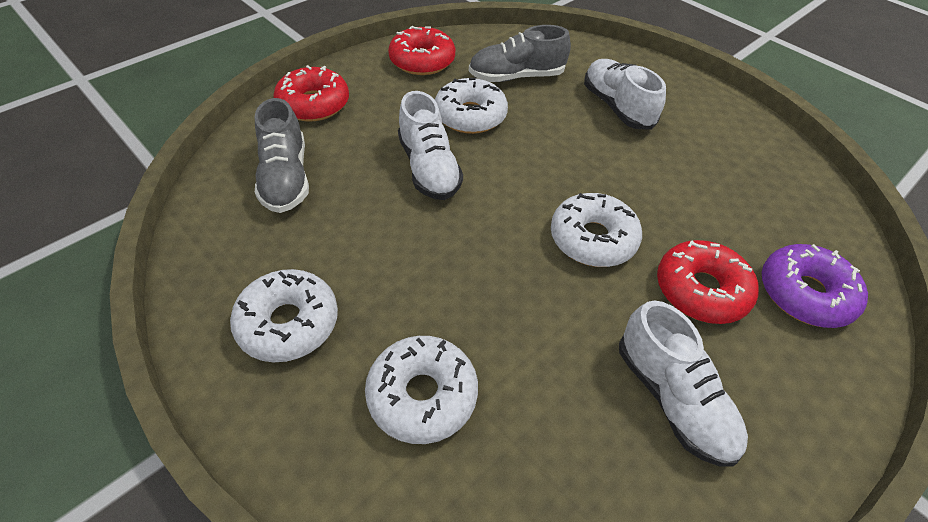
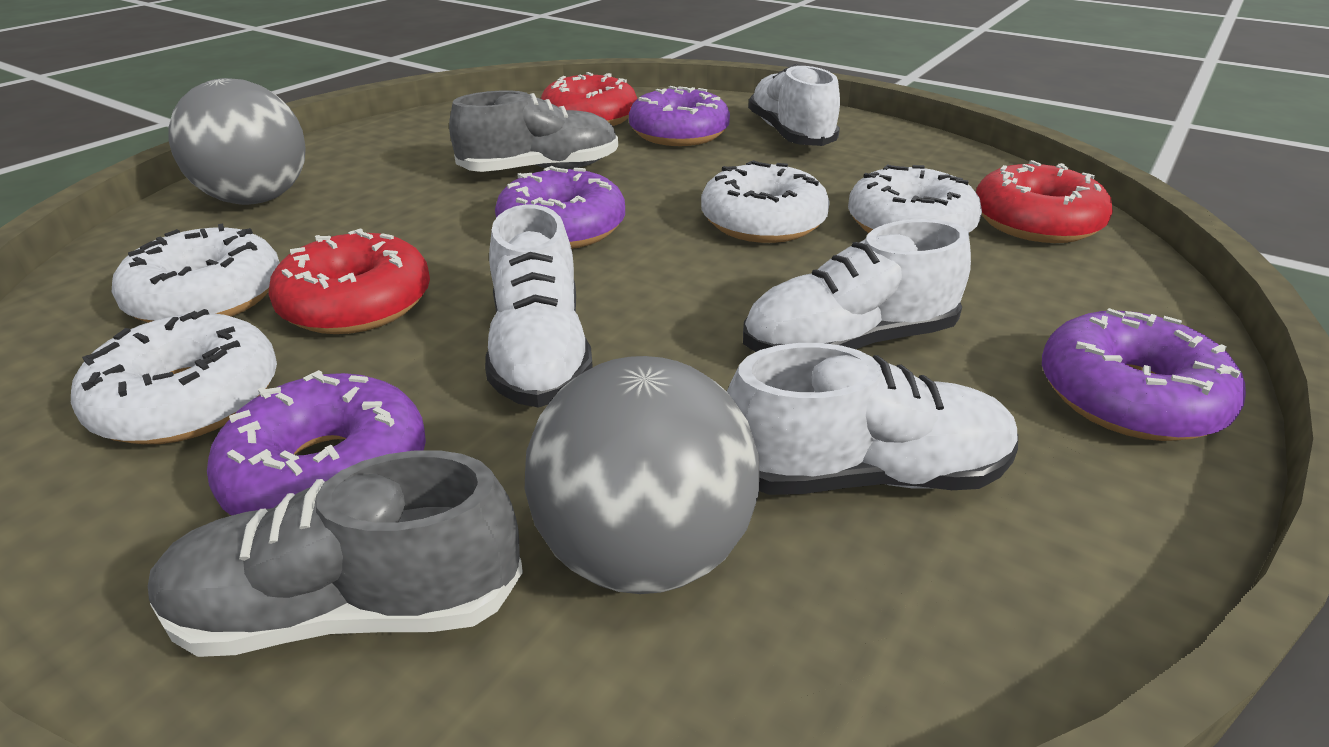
grey ball: 0 -> 2
purple donut: 1 -> 4
white shoe: 3 -> 4

